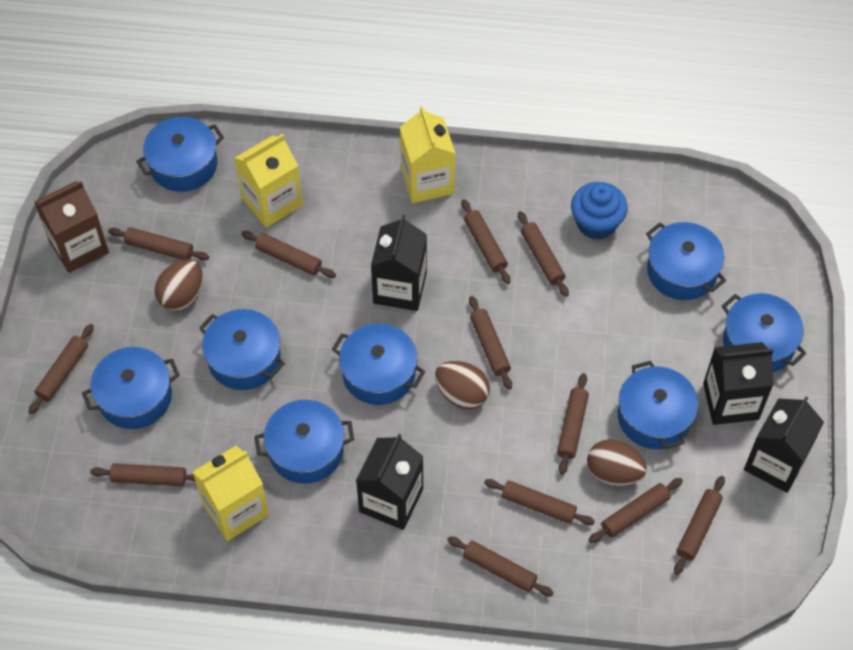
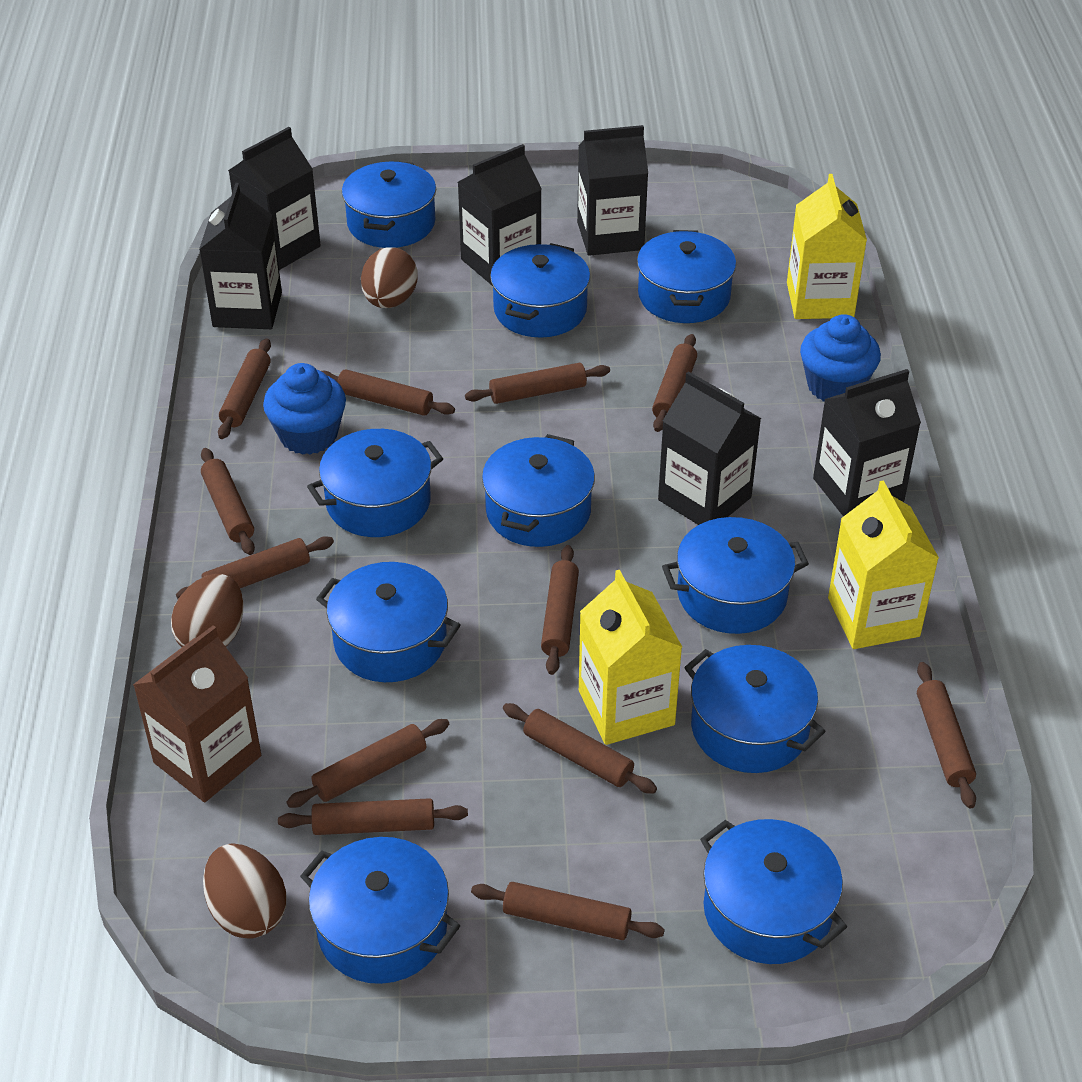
black carton: 4 -> 6
blue cupcake: 1 -> 2
blue pot: 8 -> 10

